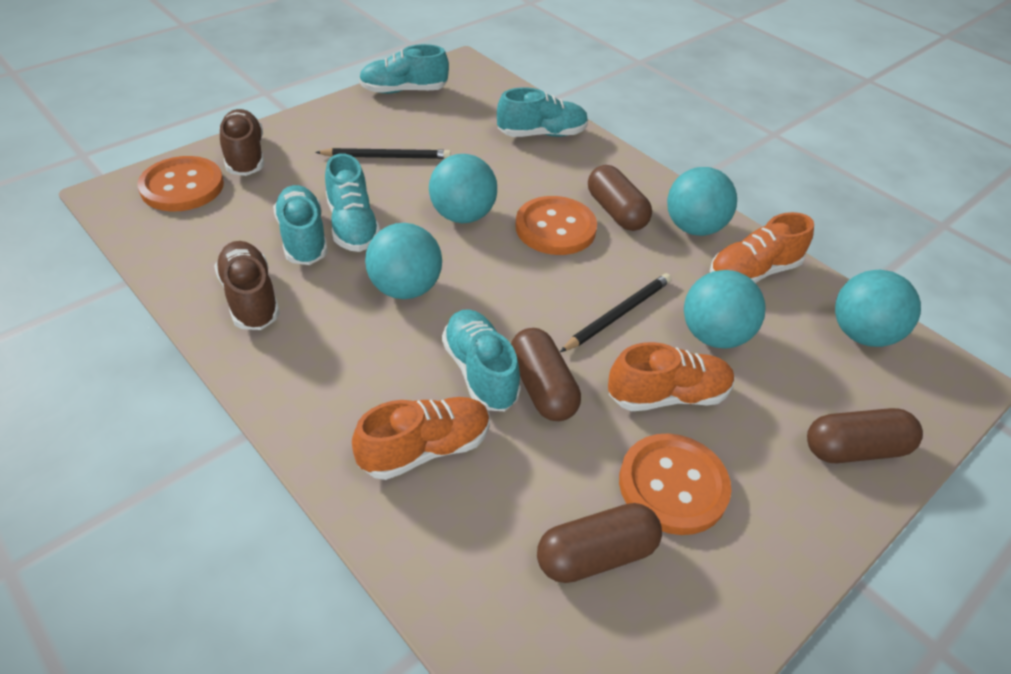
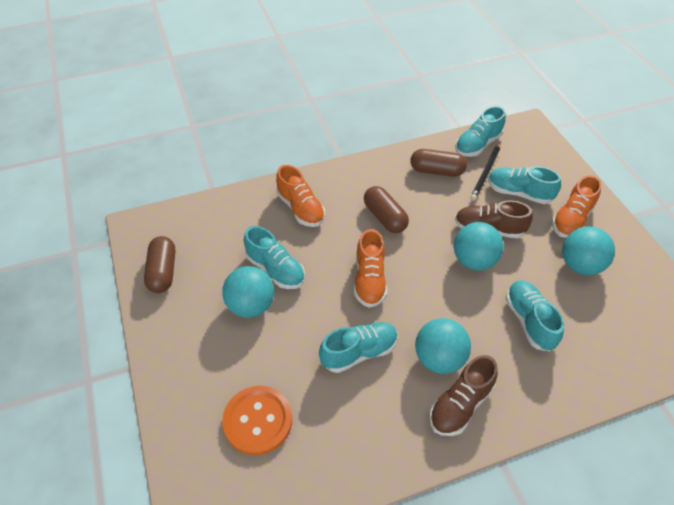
black pencil: 2 -> 1
brown capsule: 4 -> 3
orange button: 3 -> 1
turquoise ball: 5 -> 4

